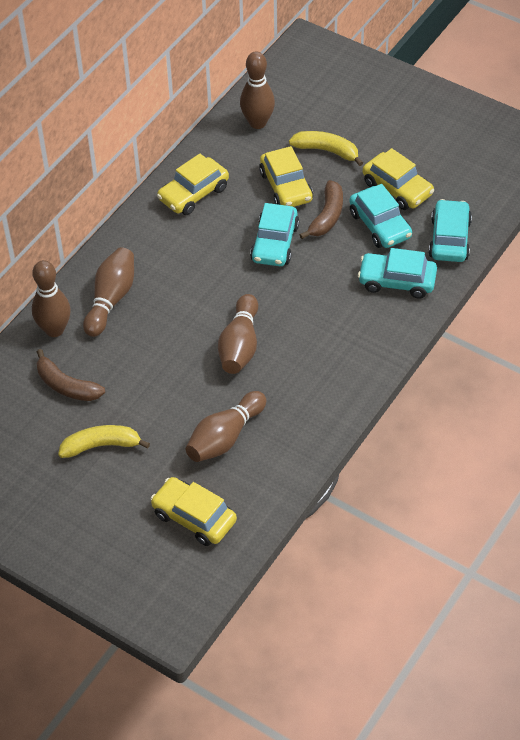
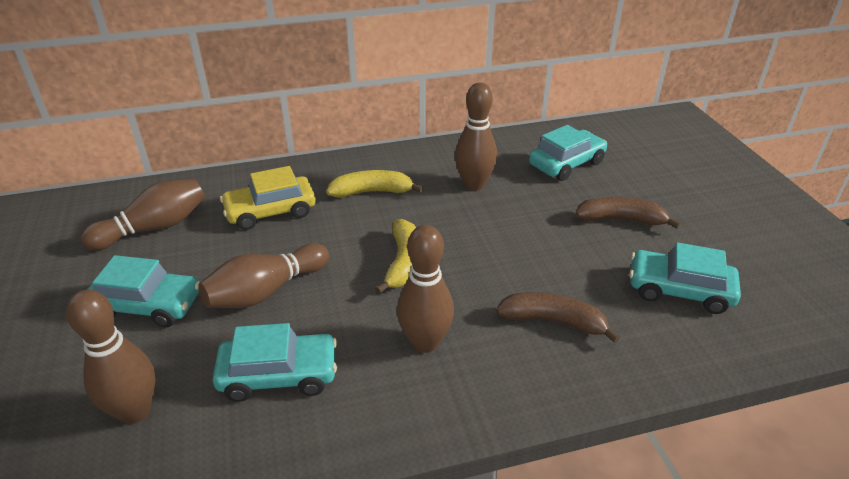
yellow car: 4 -> 1

